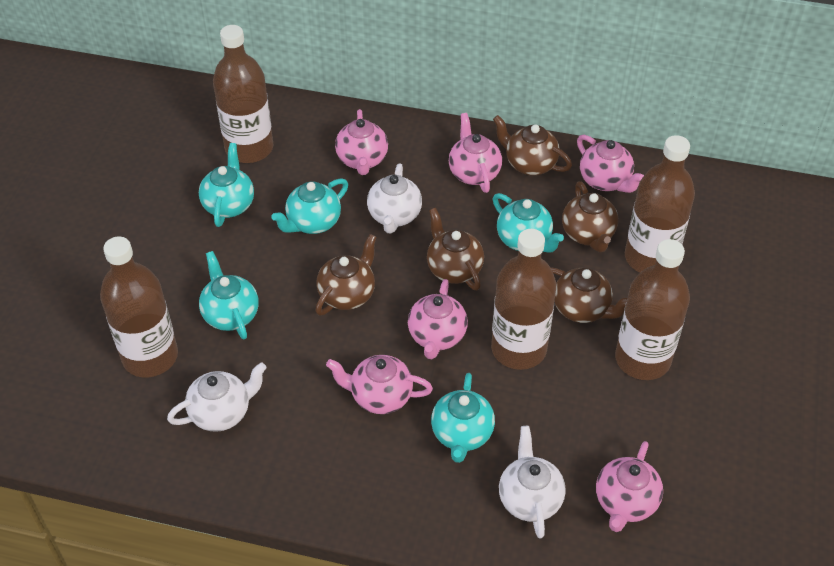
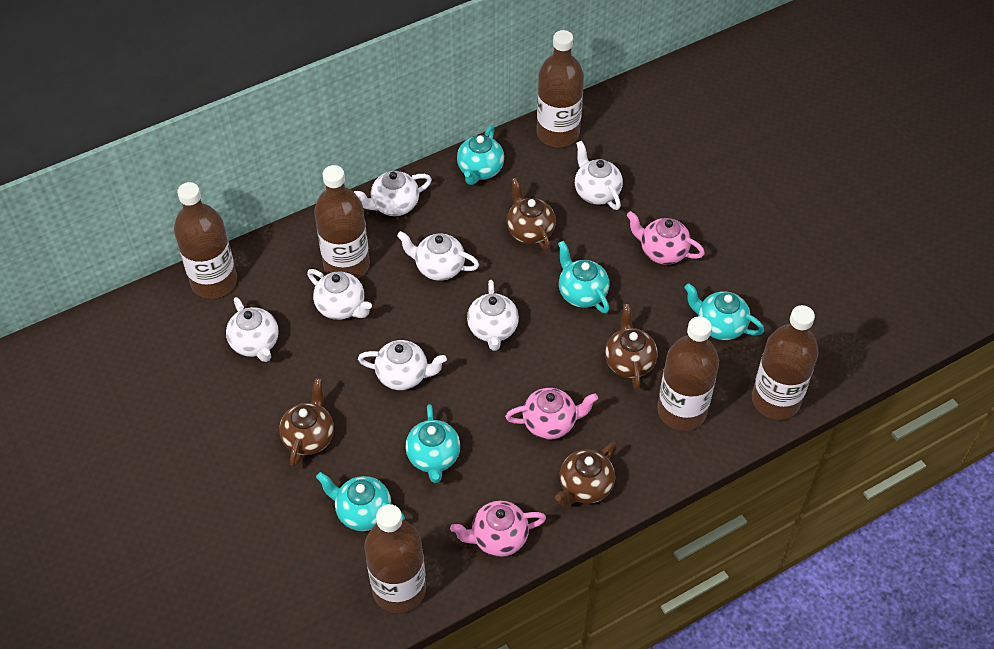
brown bottle: 5 -> 6
brown teapot: 5 -> 4
pink teapot: 6 -> 3
white teapot: 3 -> 7

